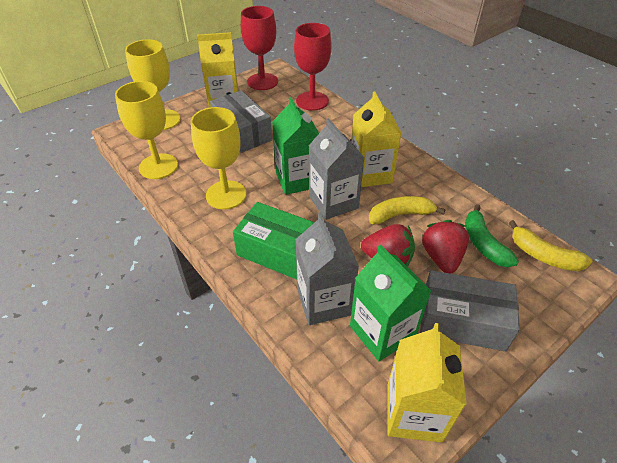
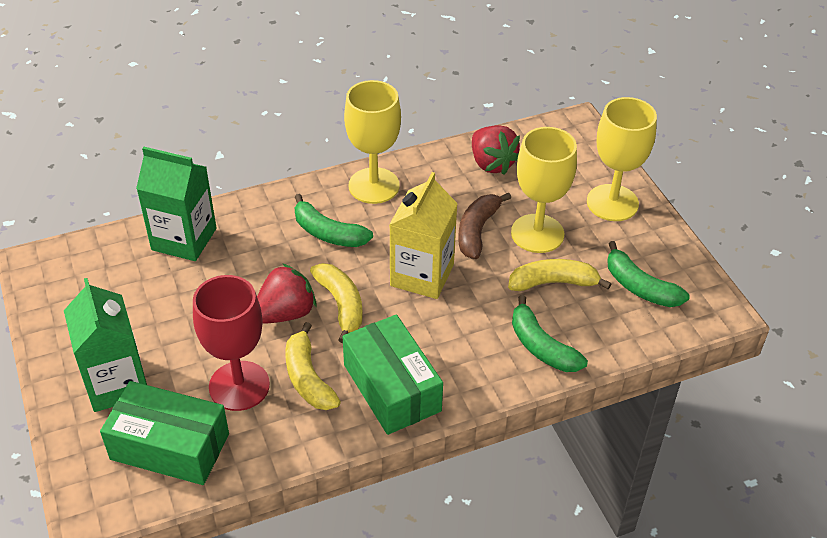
brown banana: 0 -> 1
green banana: 1 -> 3
green box: 1 -> 2
grey box: 2 -> 0
grey carton: 2 -> 0
red goblet: 2 -> 1
yellow banana: 2 -> 3
yellow carton: 3 -> 1

